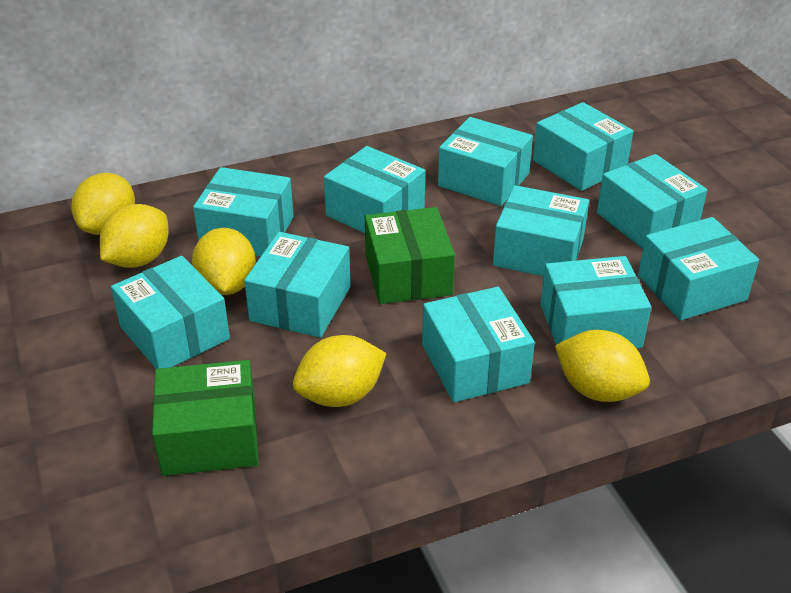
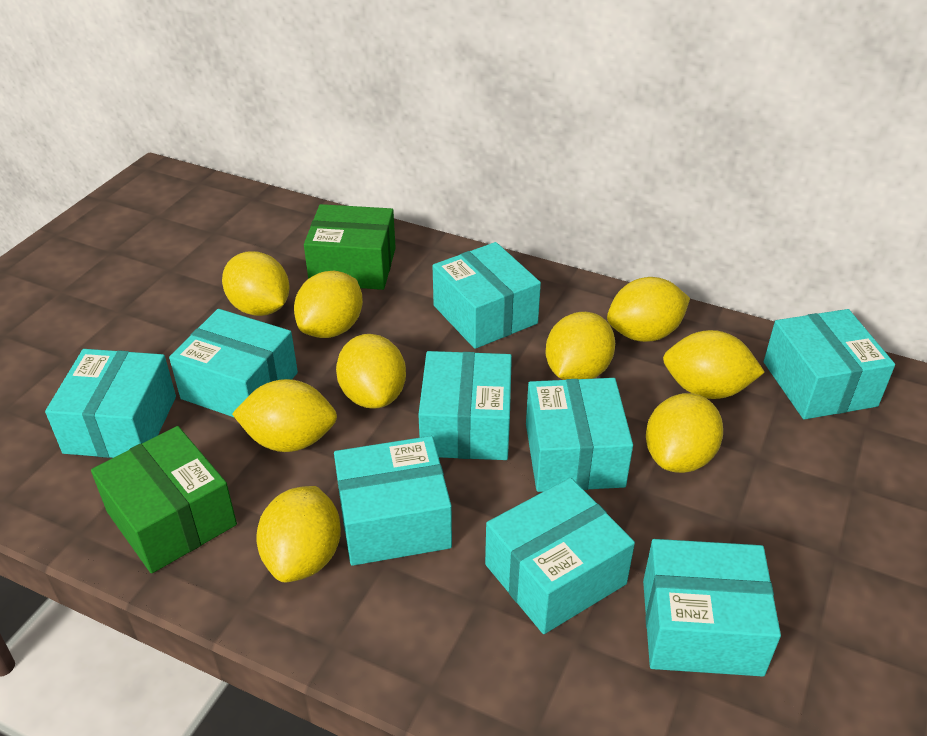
turquoise box: 11 -> 9
yellow lemon: 5 -> 9

